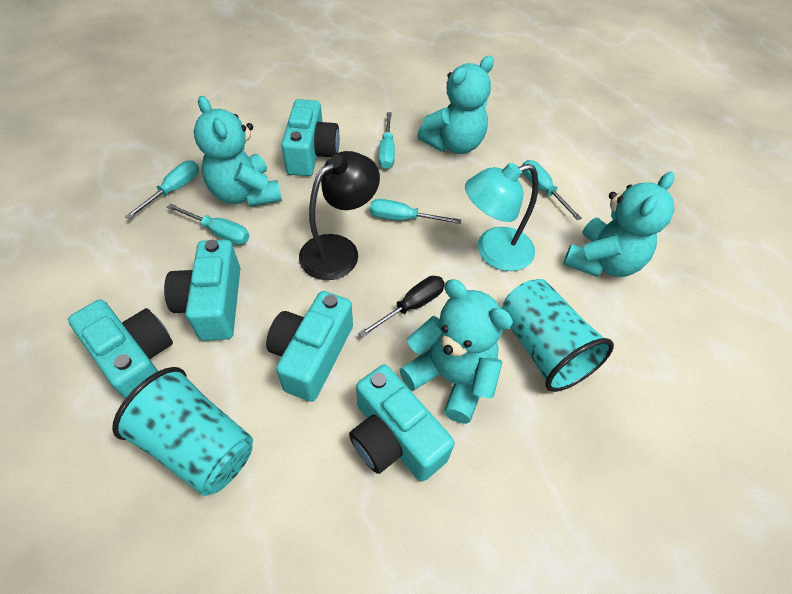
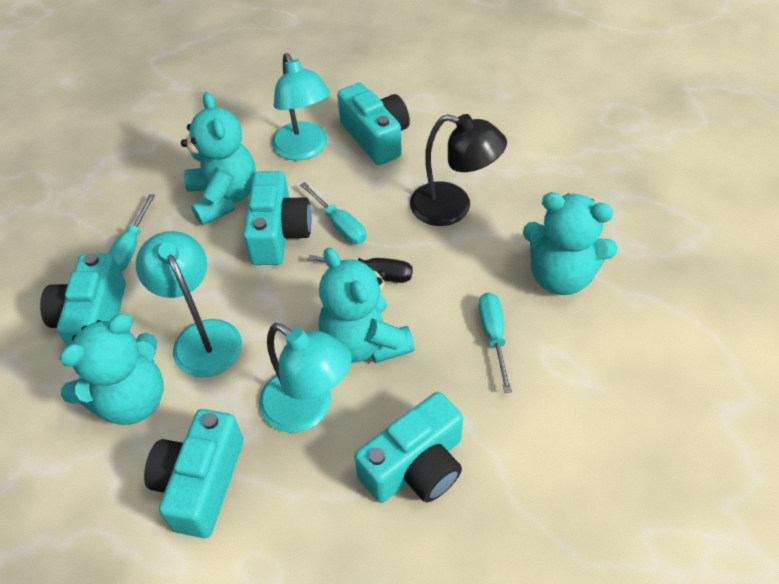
turquoise cup: 2 -> 0
turquoise lamp: 1 -> 3
turquoise screwdriver: 5 -> 3

